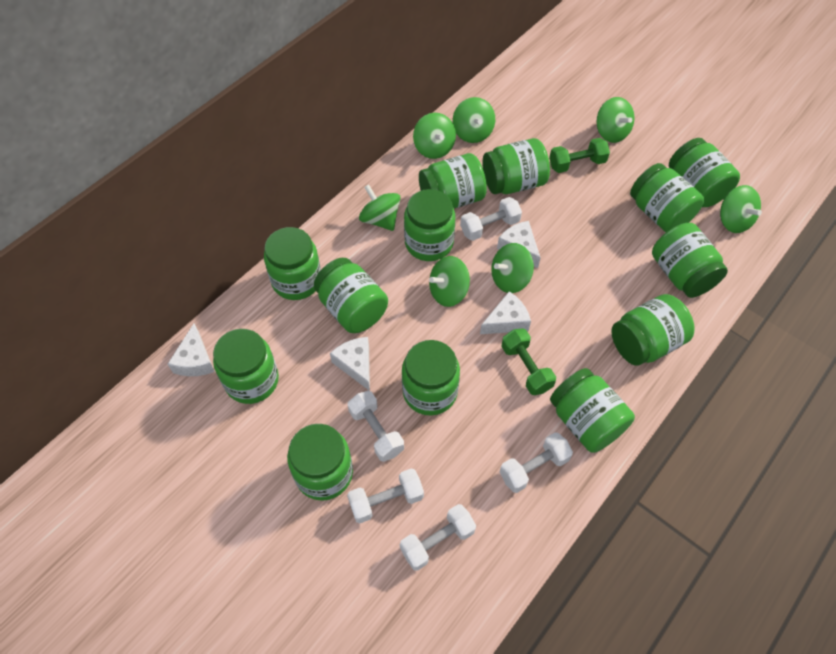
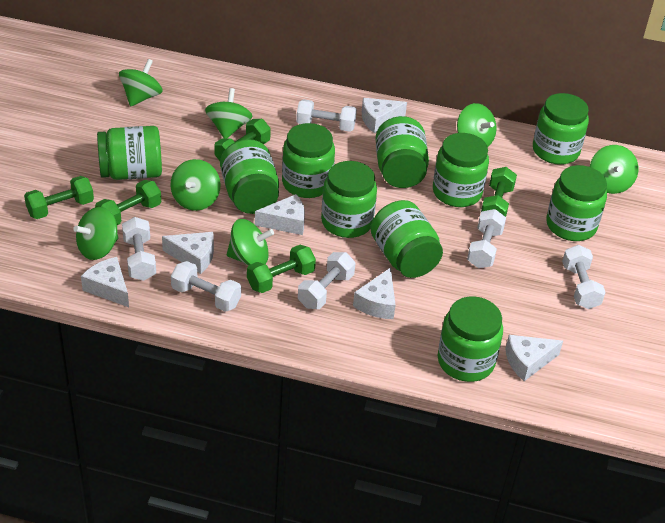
green dumbbell: 2 -> 5
green jar: 13 -> 10
white cheese: 4 -> 6
white dumbbell: 5 -> 6

